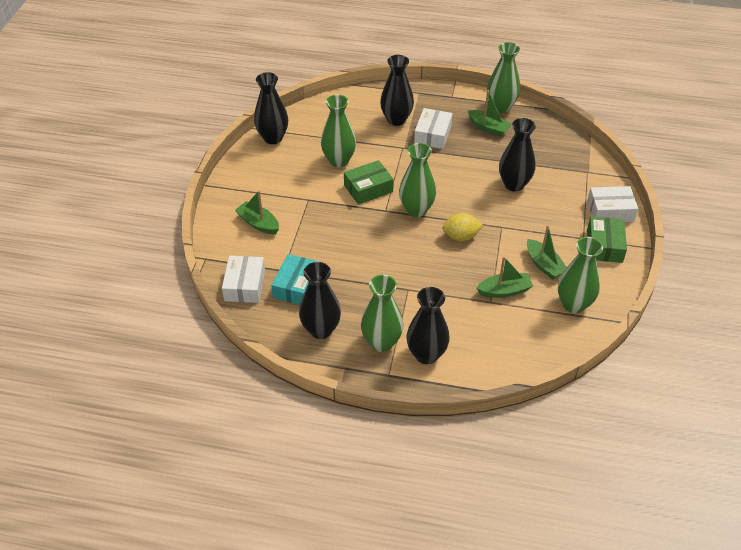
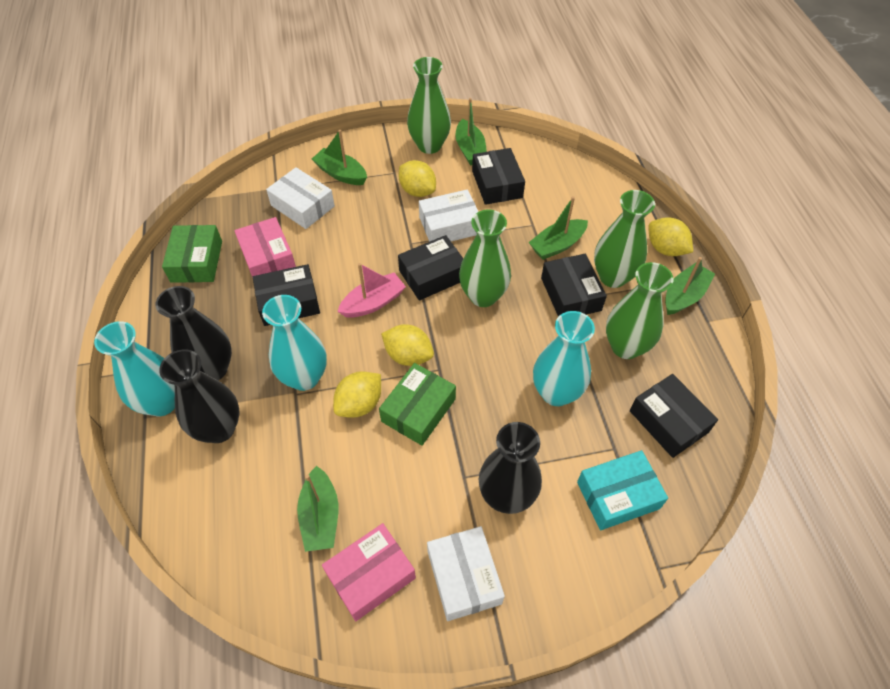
black box: 0 -> 5
black vase: 5 -> 3
green boat: 4 -> 5
green vase: 5 -> 4
pink boat: 0 -> 1
pink box: 0 -> 2
turquoise vase: 0 -> 3
yellow lemon: 1 -> 4

